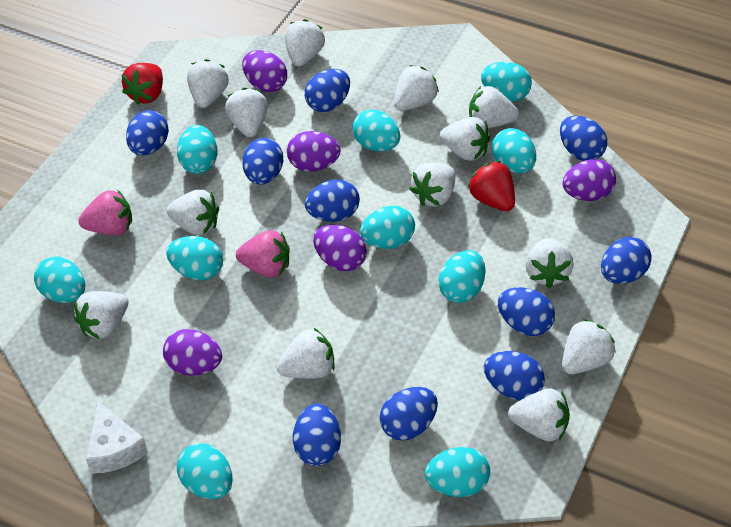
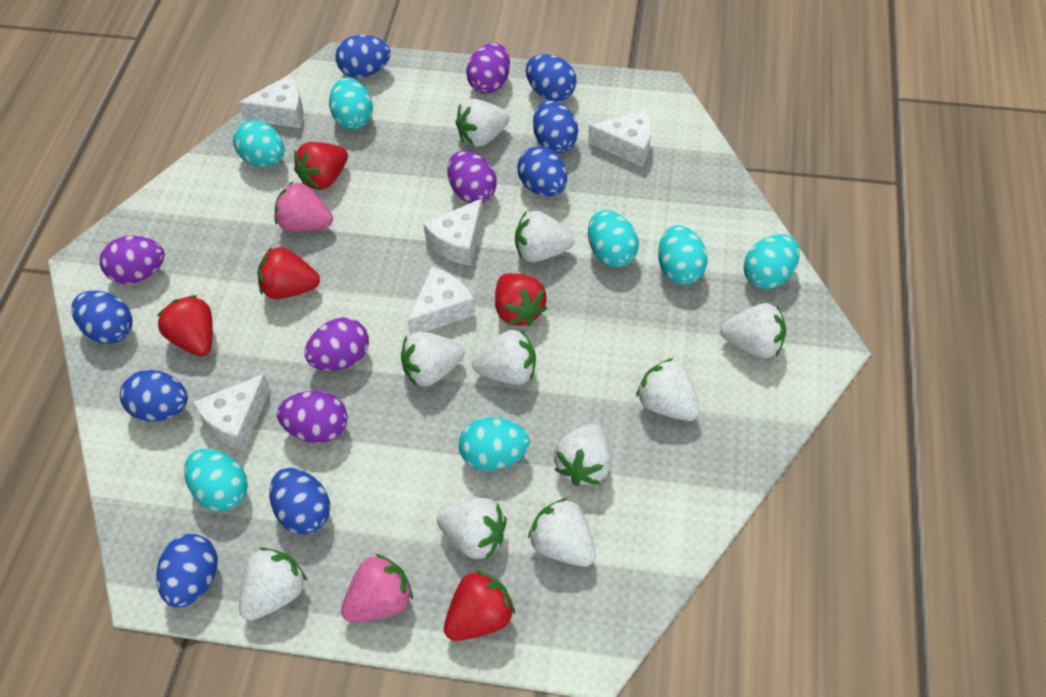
blue egg: 10 -> 8
red strawberry: 2 -> 5
turquoise egg: 10 -> 7
white cheese: 1 -> 5
white strawberry: 13 -> 10

